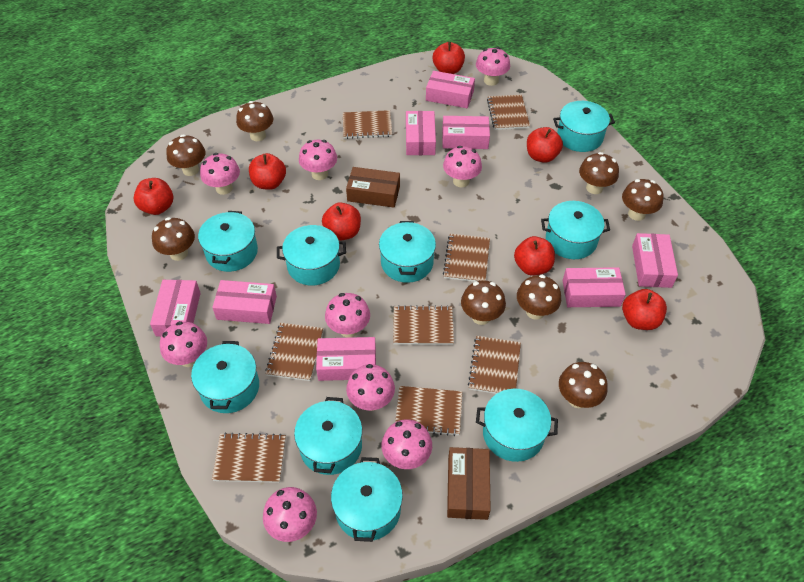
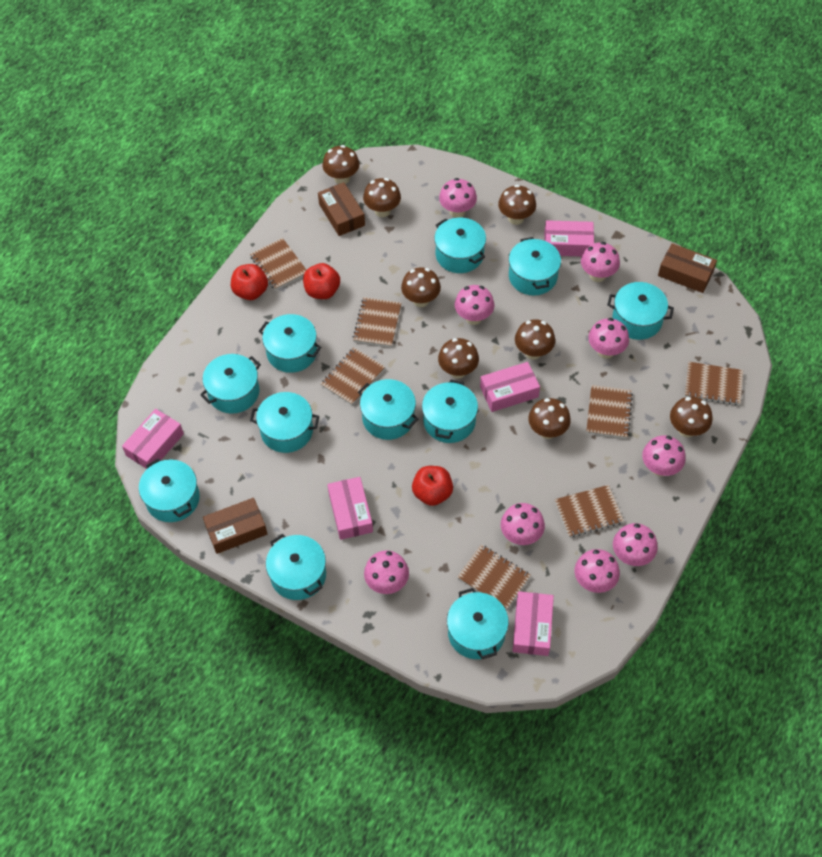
brown box: 2 -> 3
brown notebook: 8 -> 7
pink box: 8 -> 5
red apple: 7 -> 3
turquoise pot: 9 -> 11

